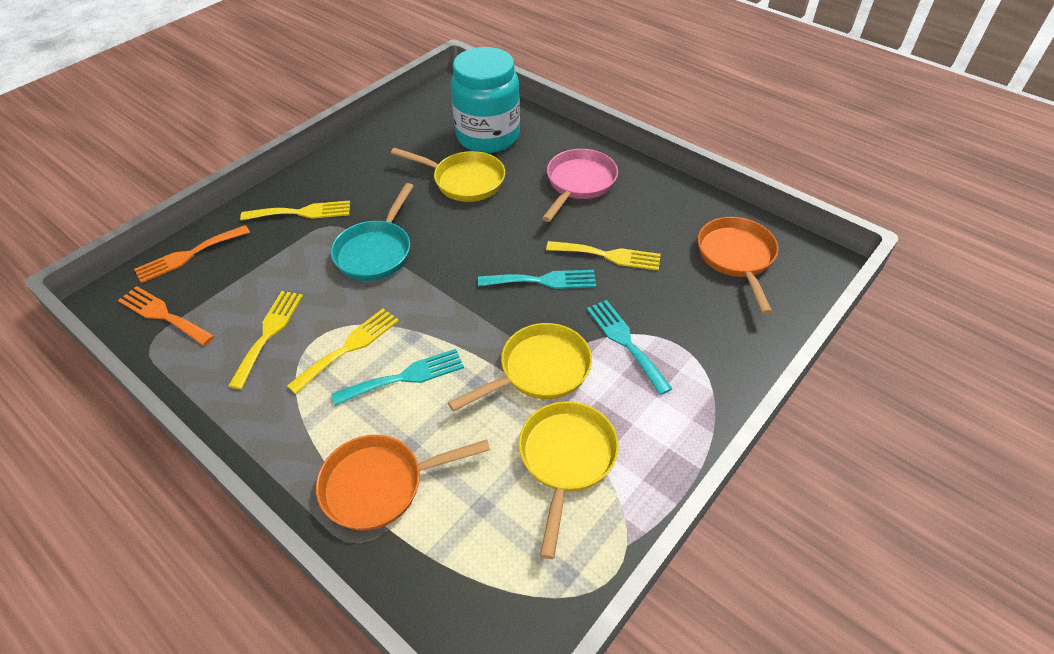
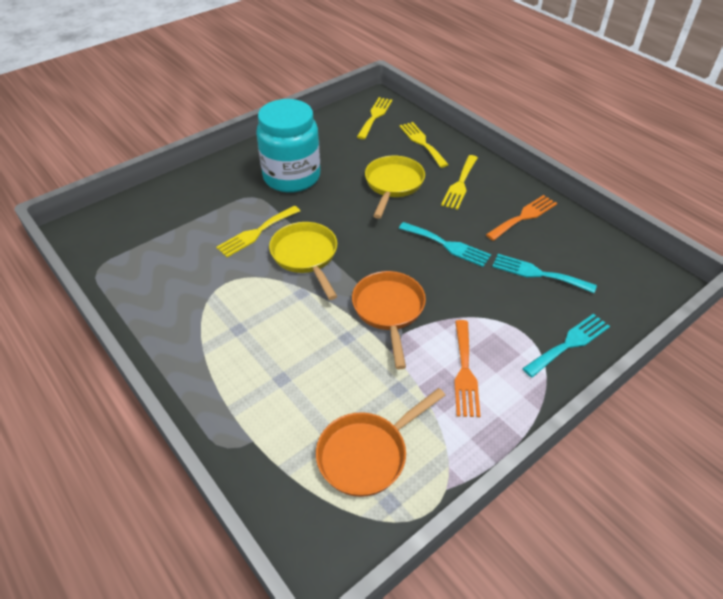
pink pan: 1 -> 0
turquoise pan: 1 -> 0
yellow pan: 3 -> 2

